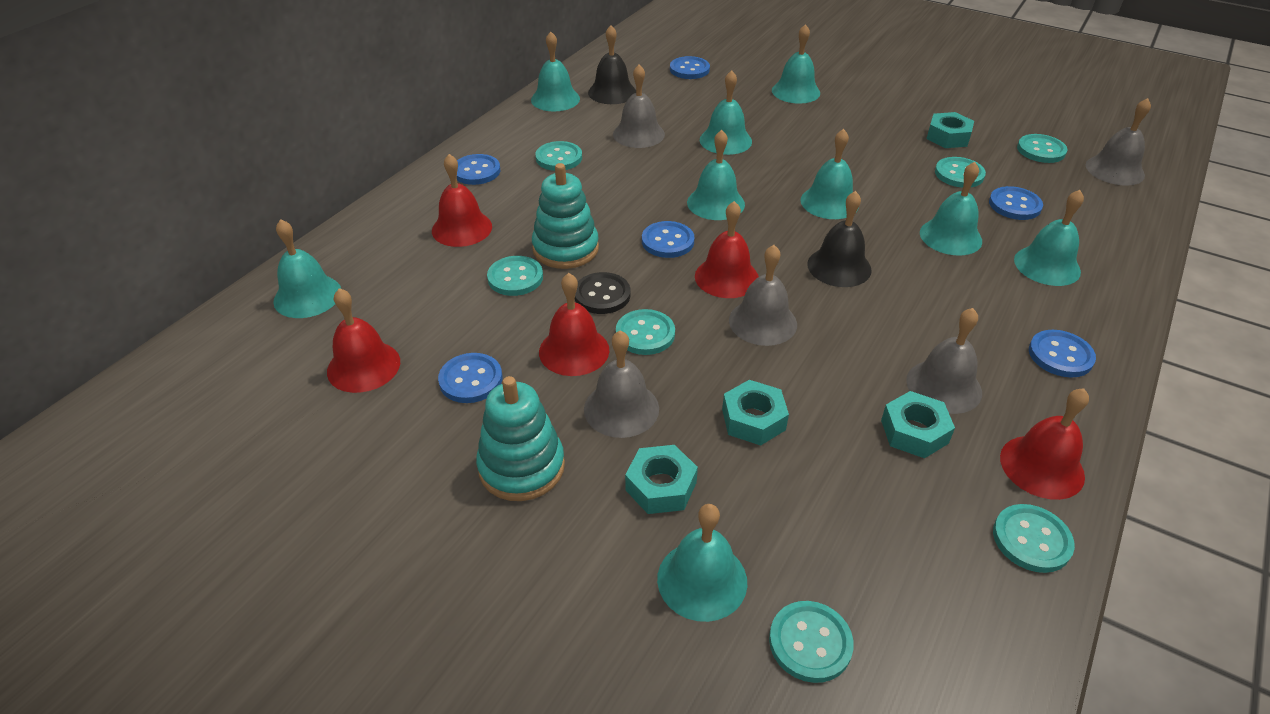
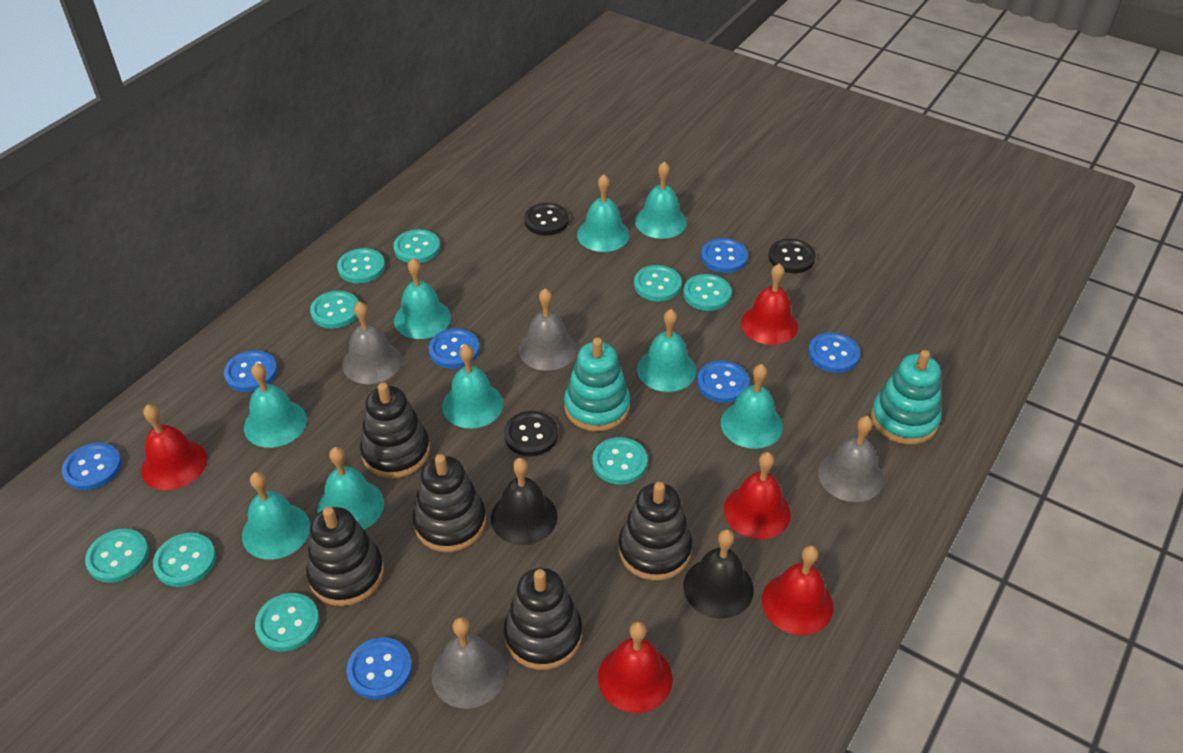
black button: 1 -> 3
black stacking toy: 0 -> 5
blue button: 6 -> 7
grey bell: 5 -> 4
turquoise button: 7 -> 9
turquoise nut: 4 -> 0

